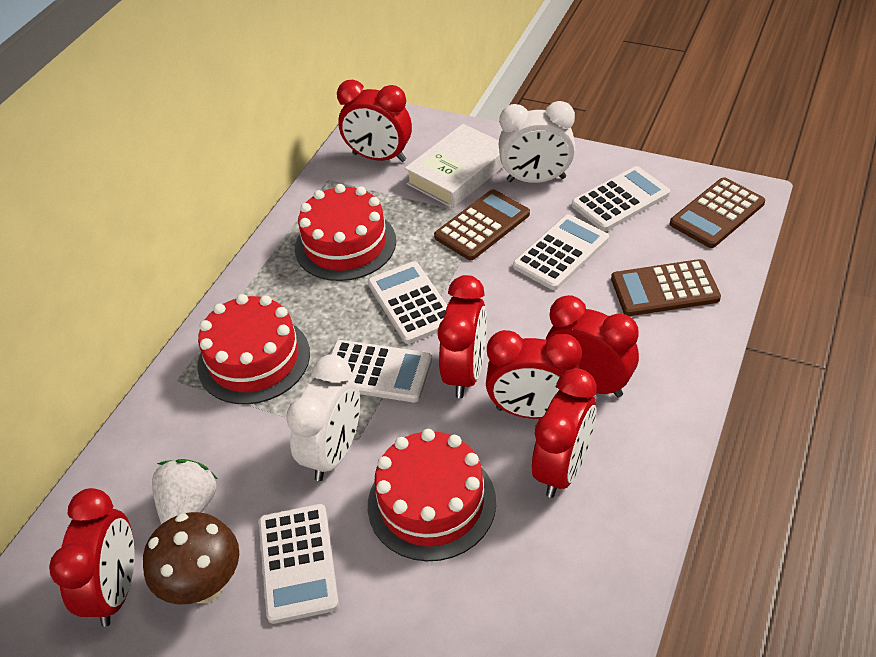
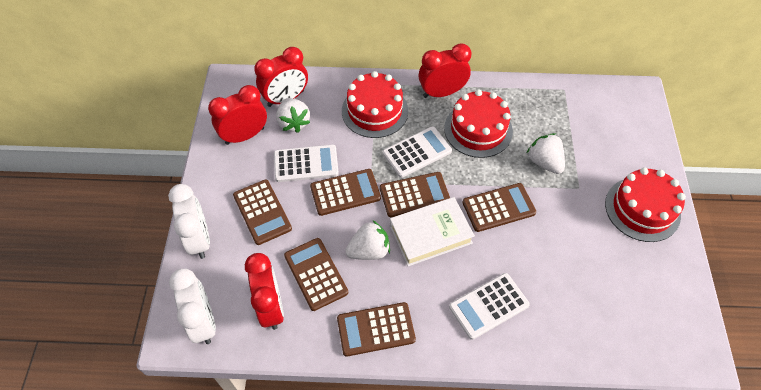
brown calculator: 3 -> 6
brown mushroom: 1 -> 0
red clock: 6 -> 4
white calculator: 5 -> 3
white strawberry: 1 -> 3

